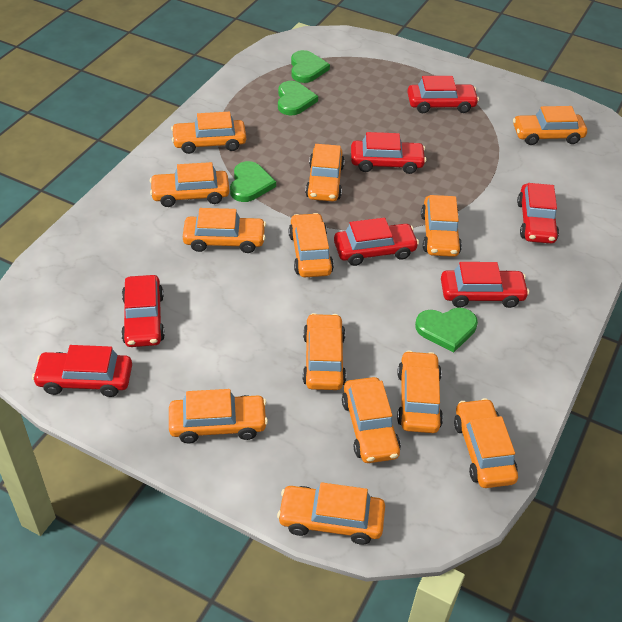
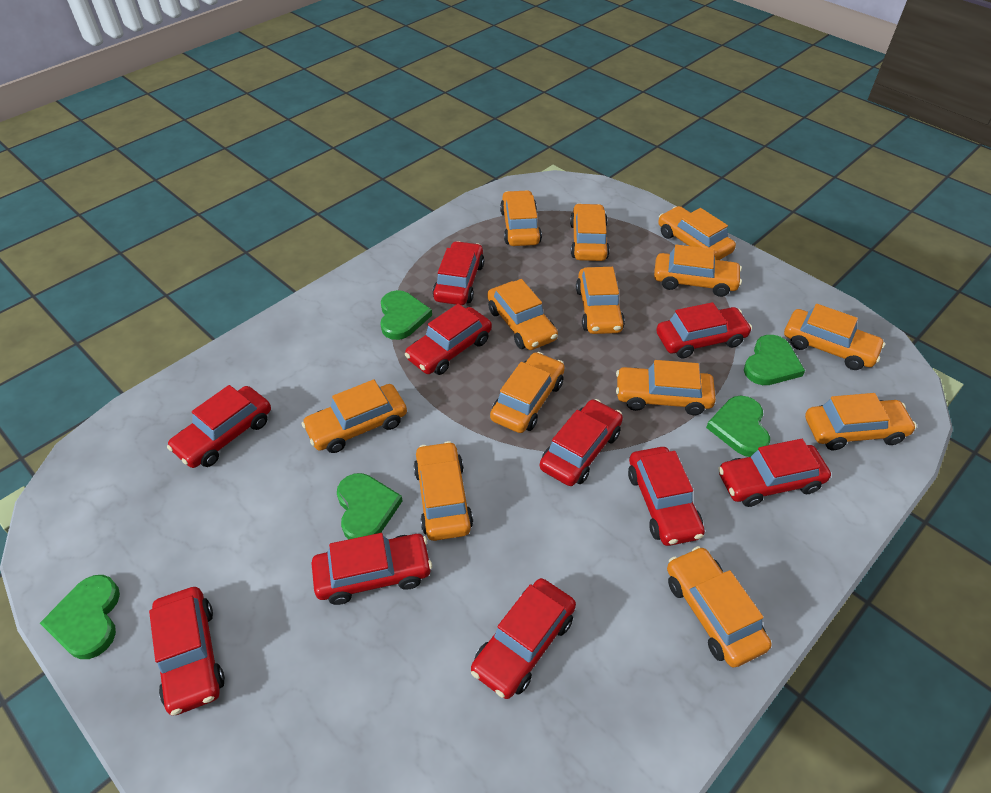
green heart: 4 -> 5
red car: 7 -> 10

